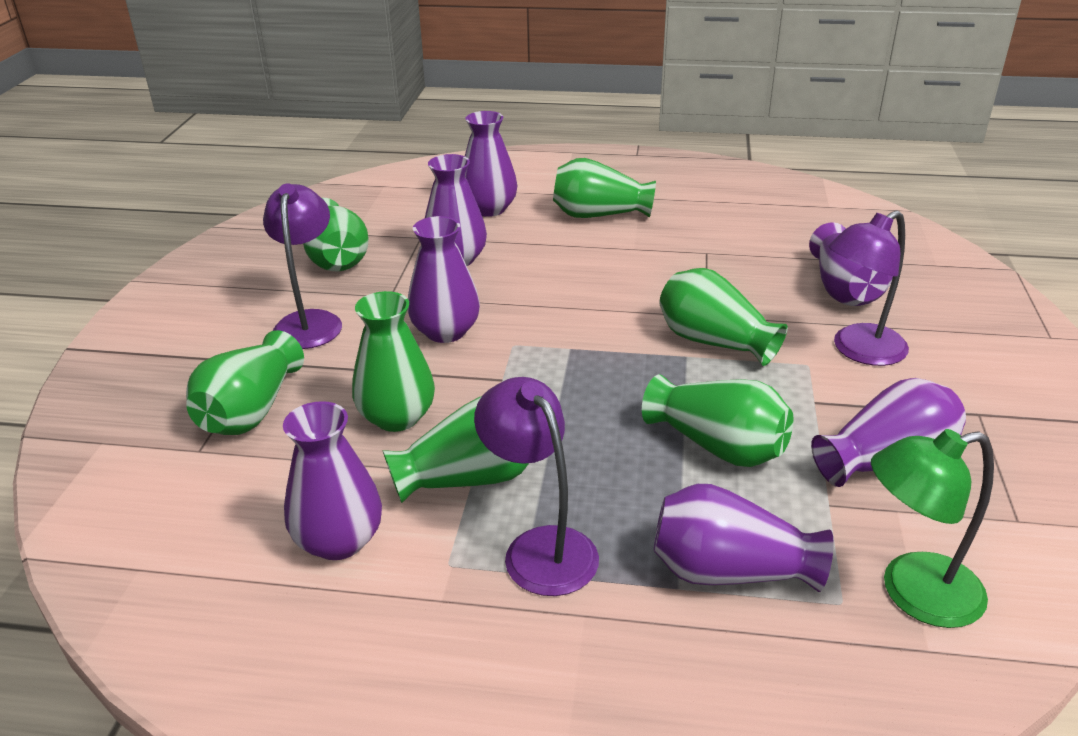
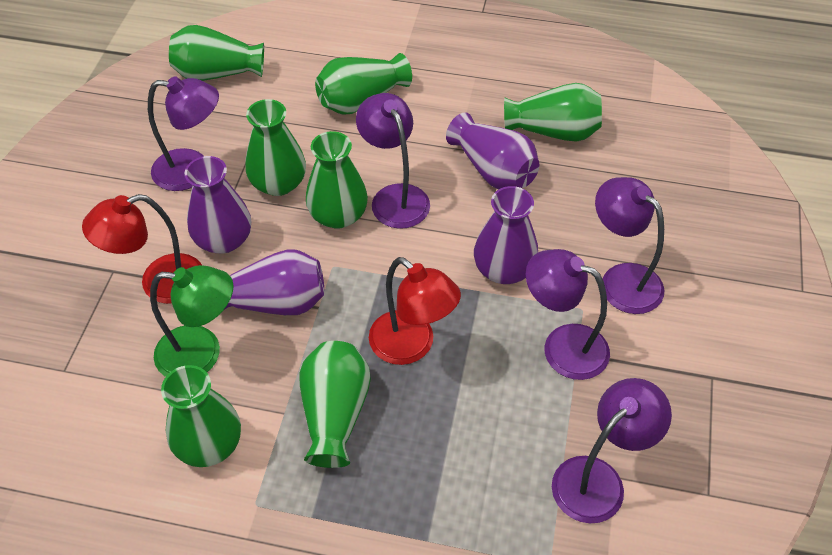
purple lamp: 3 -> 5
purple vase: 7 -> 4
red lamp: 0 -> 2

